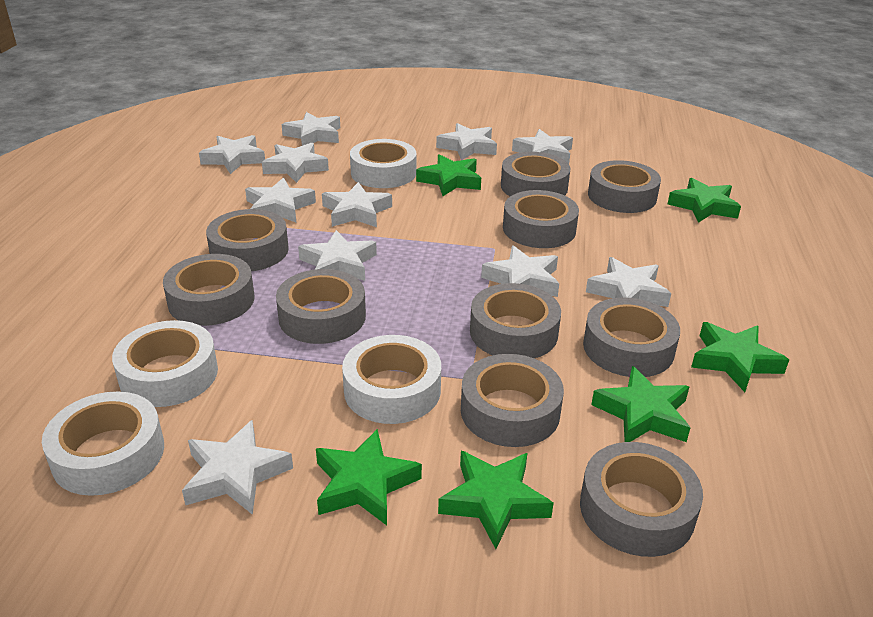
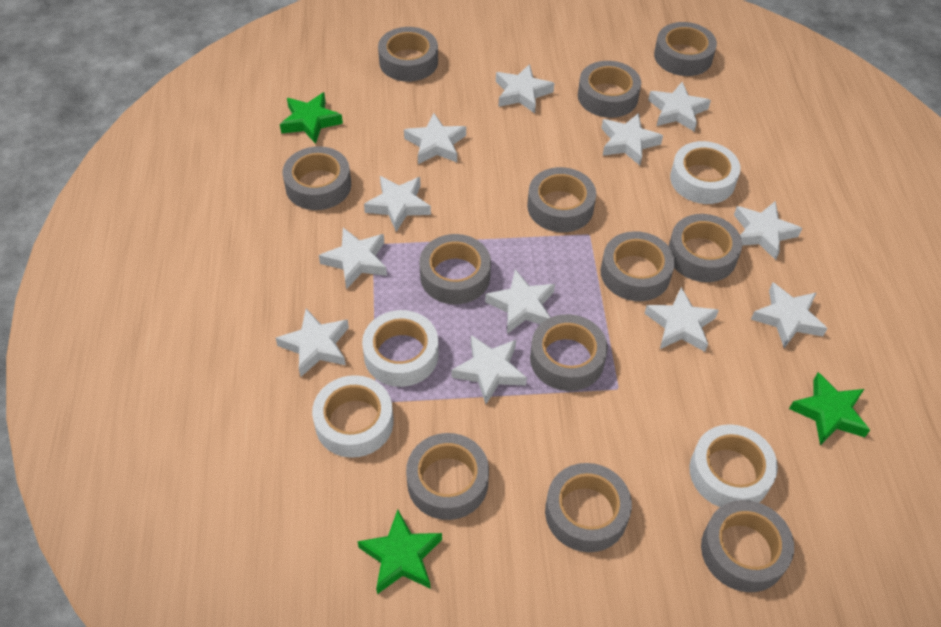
green star: 6 -> 3
grey tape: 10 -> 12
white star: 11 -> 12

